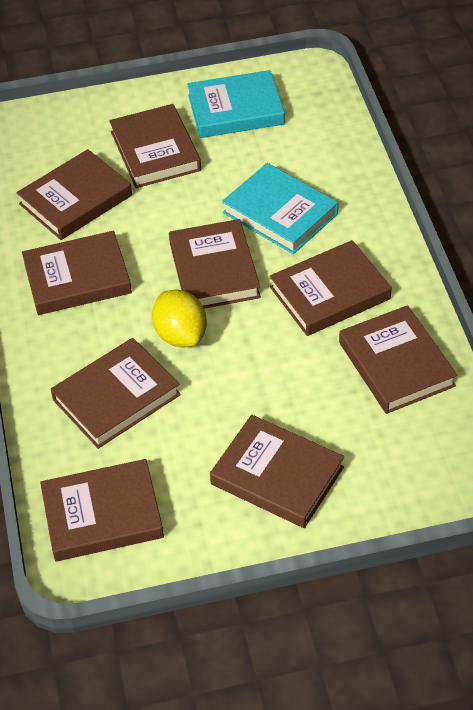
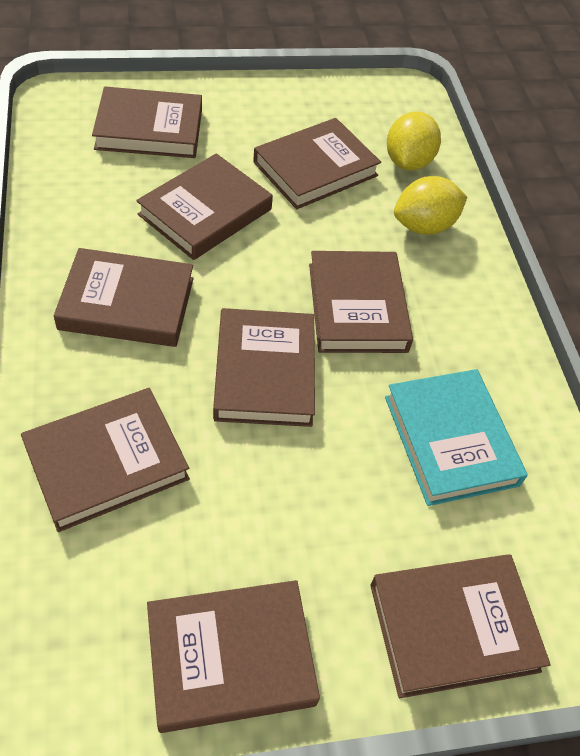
turquoise book: 2 -> 1
yellow lemon: 1 -> 2

